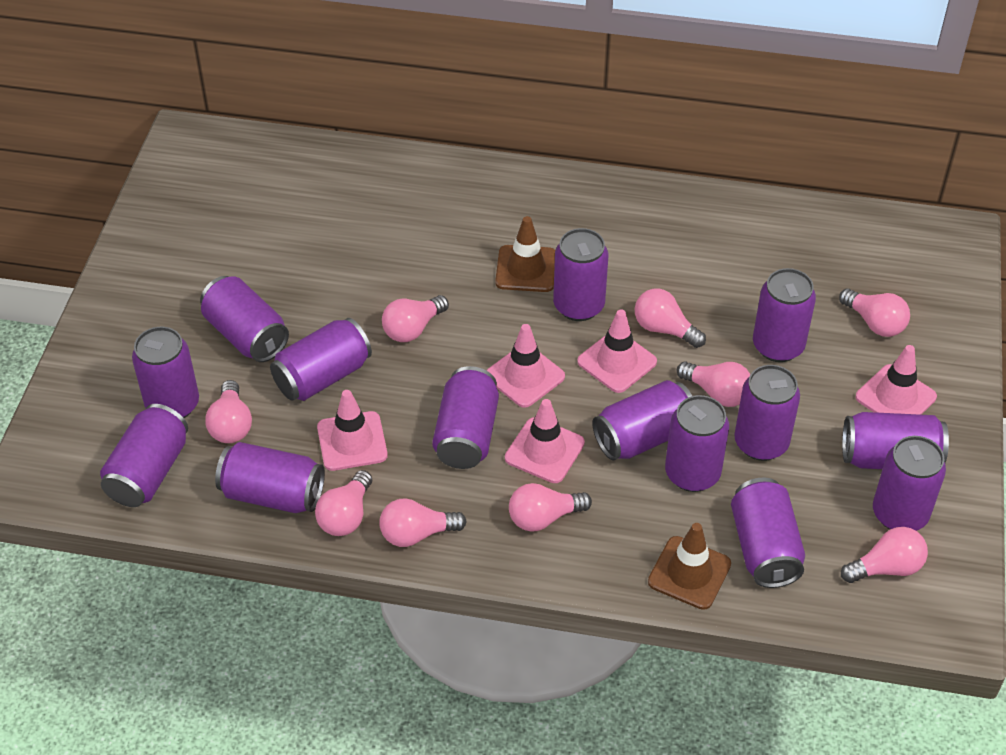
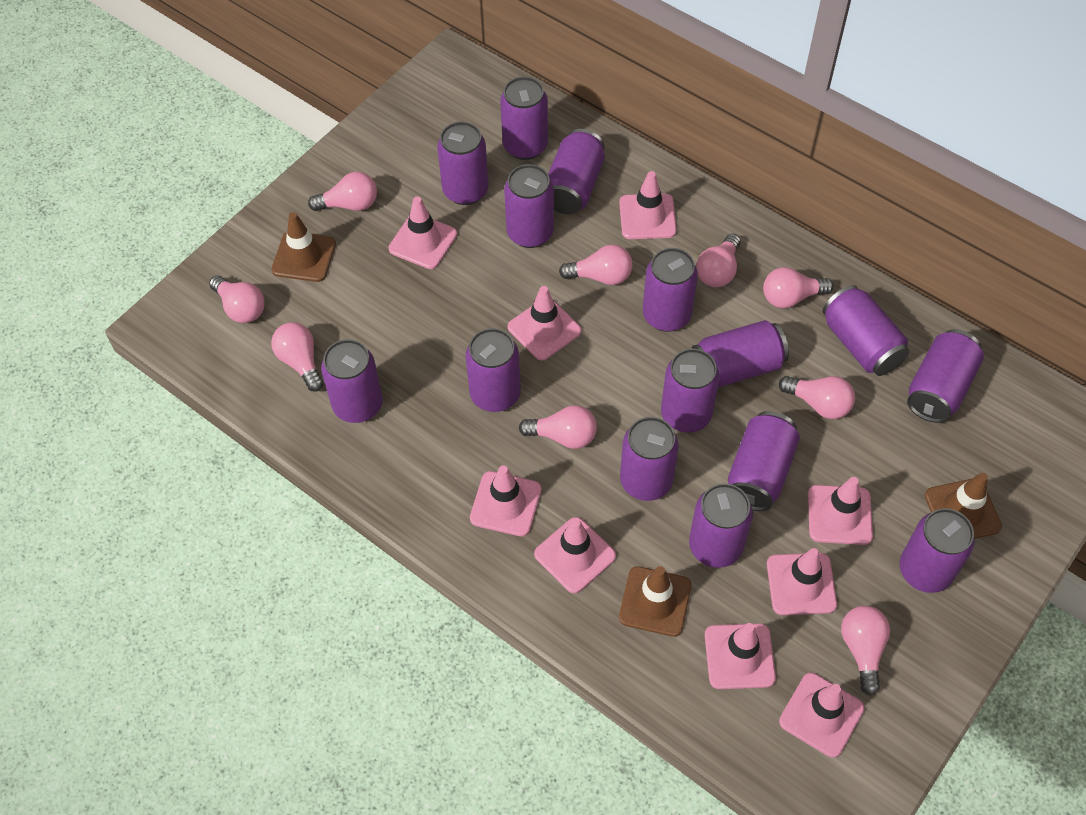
brown traffic cone: 2 -> 3
pink traffic cone: 5 -> 9
purple can: 14 -> 15

